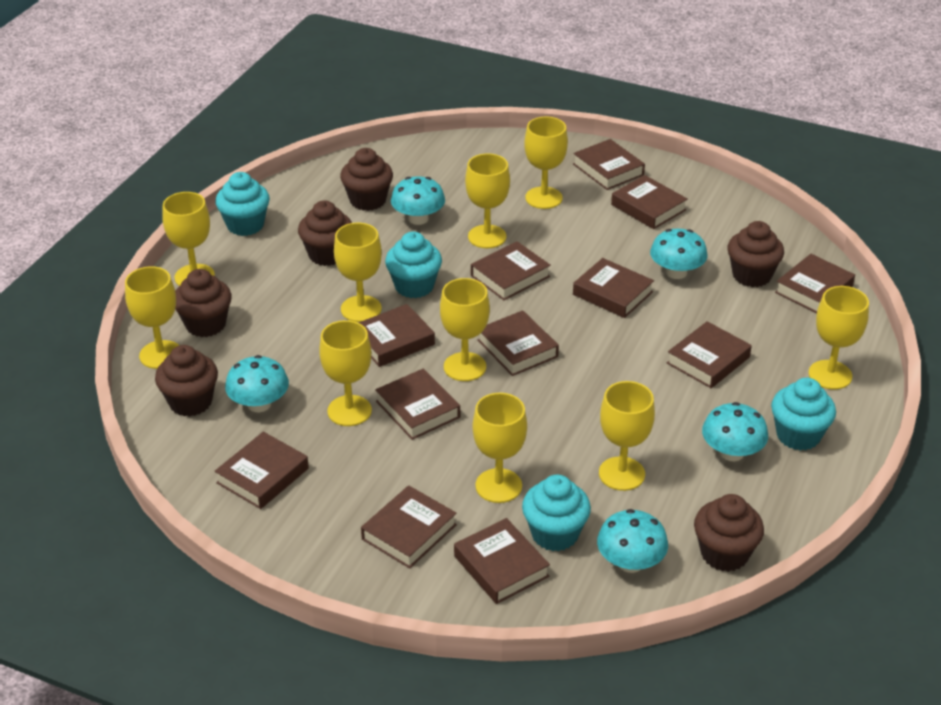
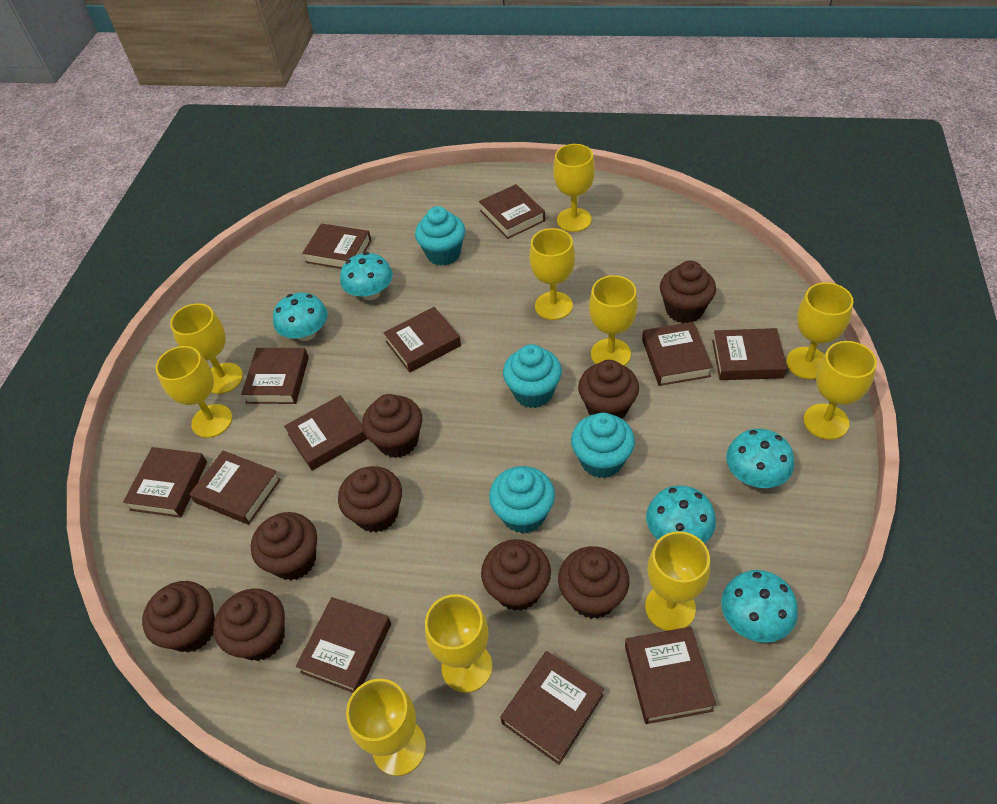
brown cupcake: 6 -> 9

